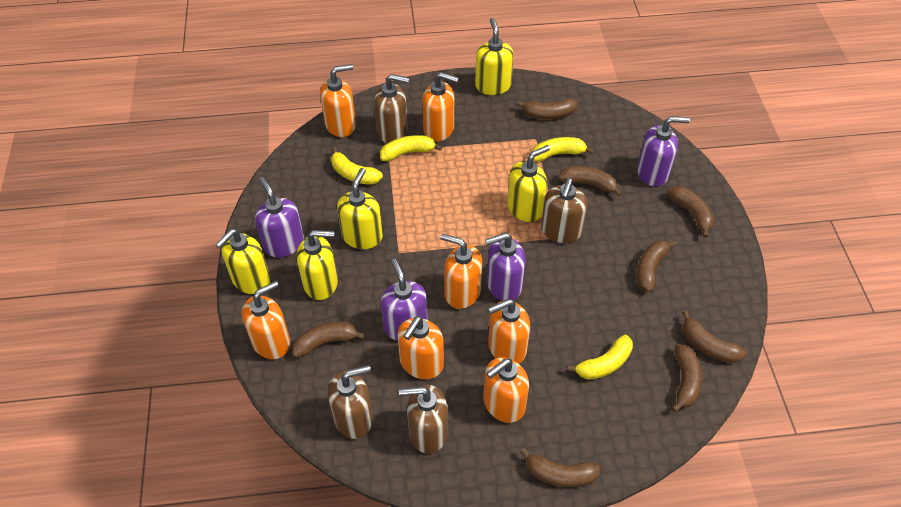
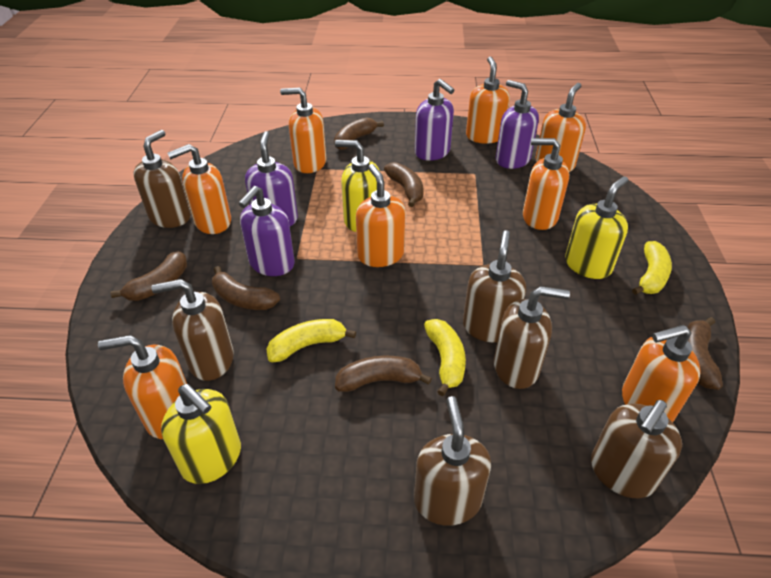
brown banana: 8 -> 6
brown soap dispenser: 4 -> 6
orange soap dispenser: 7 -> 8
yellow banana: 4 -> 3
yellow soap dispenser: 5 -> 3

